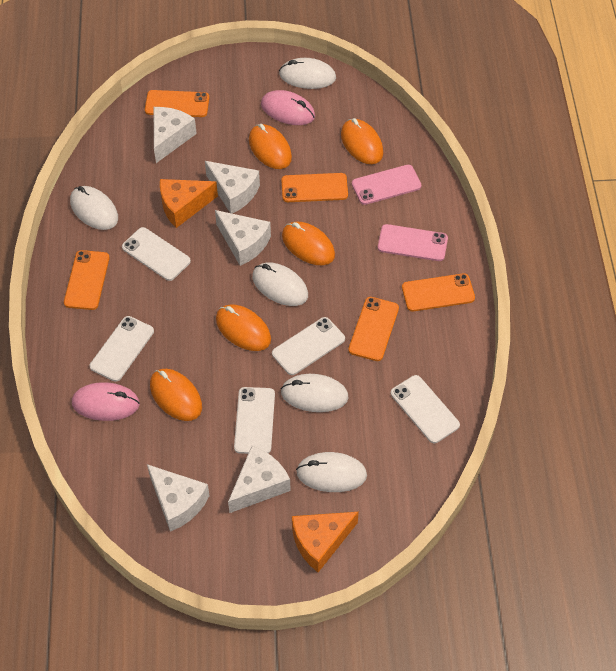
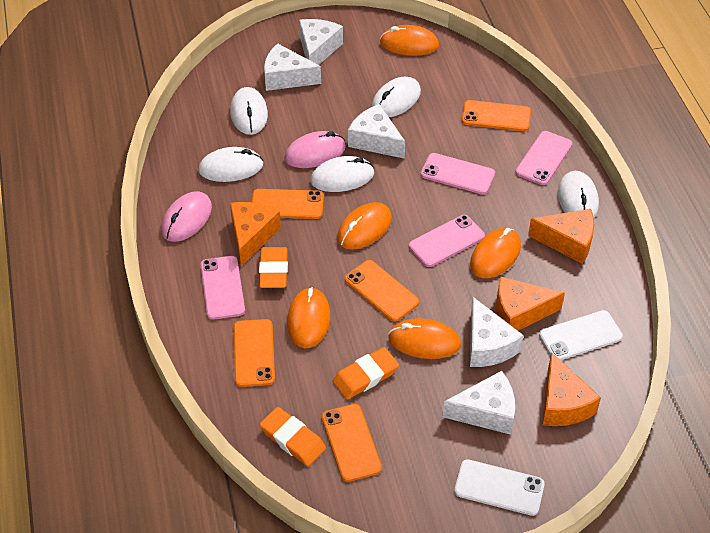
orange cheese: 2 -> 4
orange eraser: 0 -> 3
pink phone: 2 -> 4
white phone: 5 -> 2

